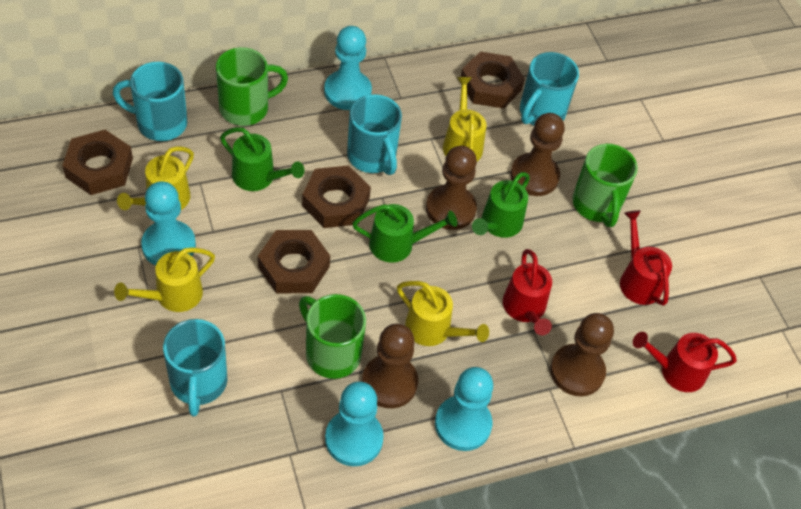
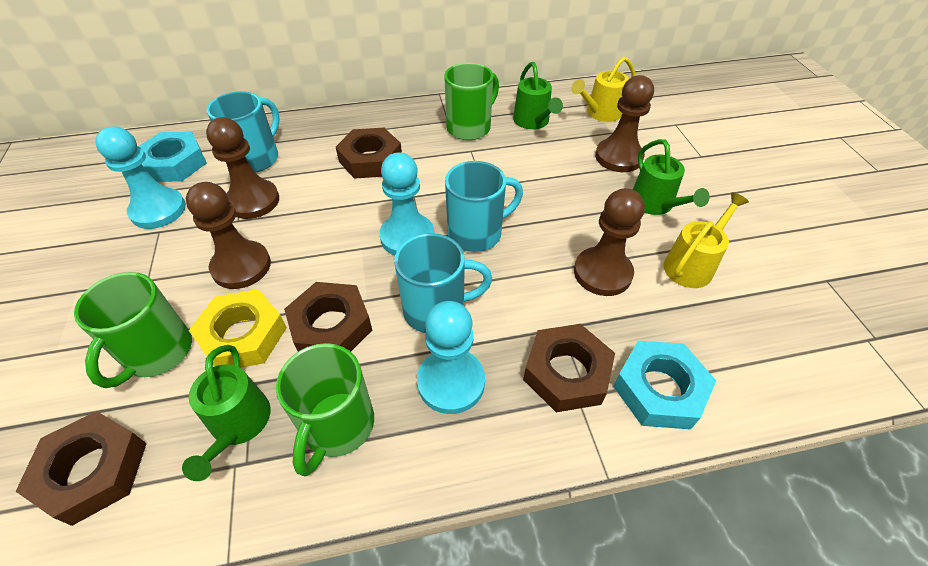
red watering can: 3 -> 0
turquoise mug: 4 -> 3
turquoise nut: 0 -> 2
turquoise pawn: 4 -> 3
yellow nut: 0 -> 1
yellow watering can: 4 -> 2

